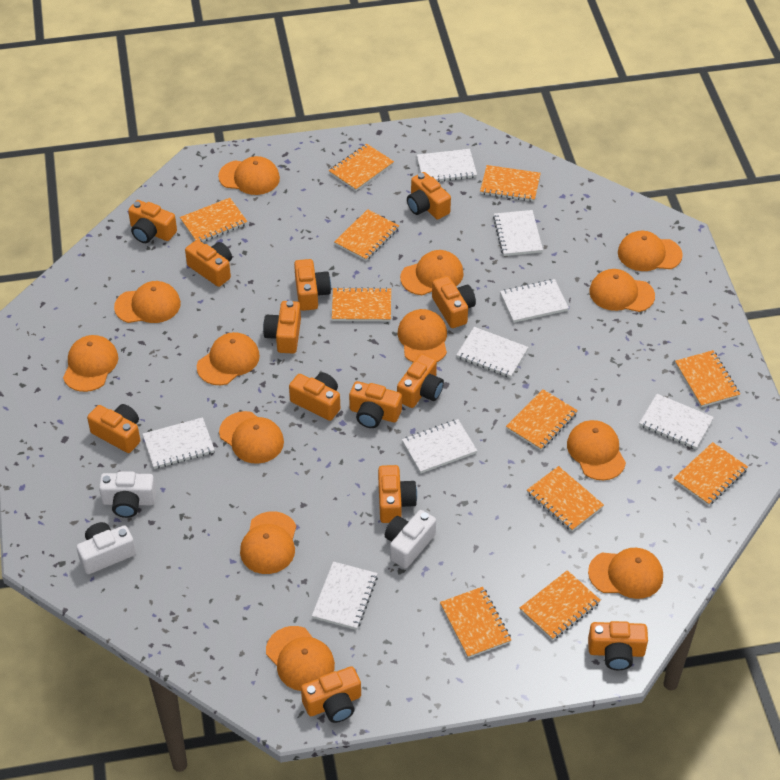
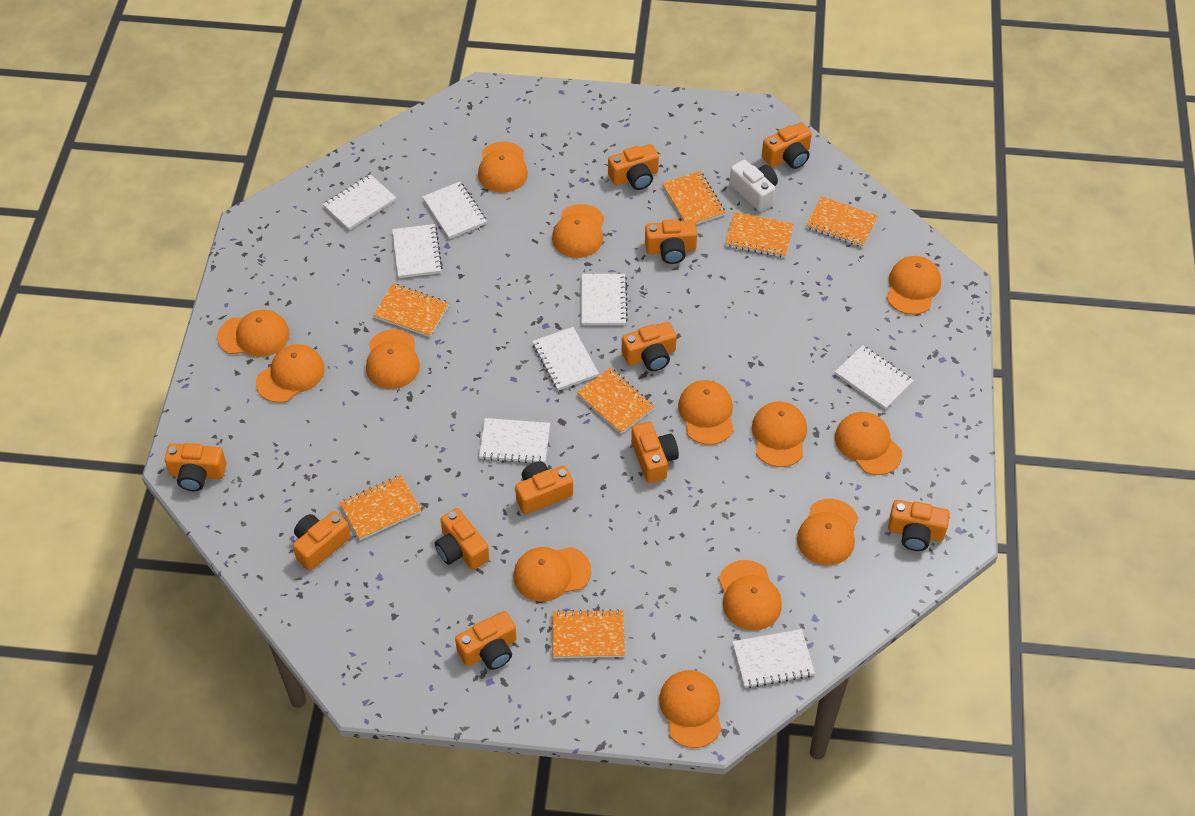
orange camera: 13 -> 11
orange notebook: 11 -> 7
white camera: 3 -> 1

